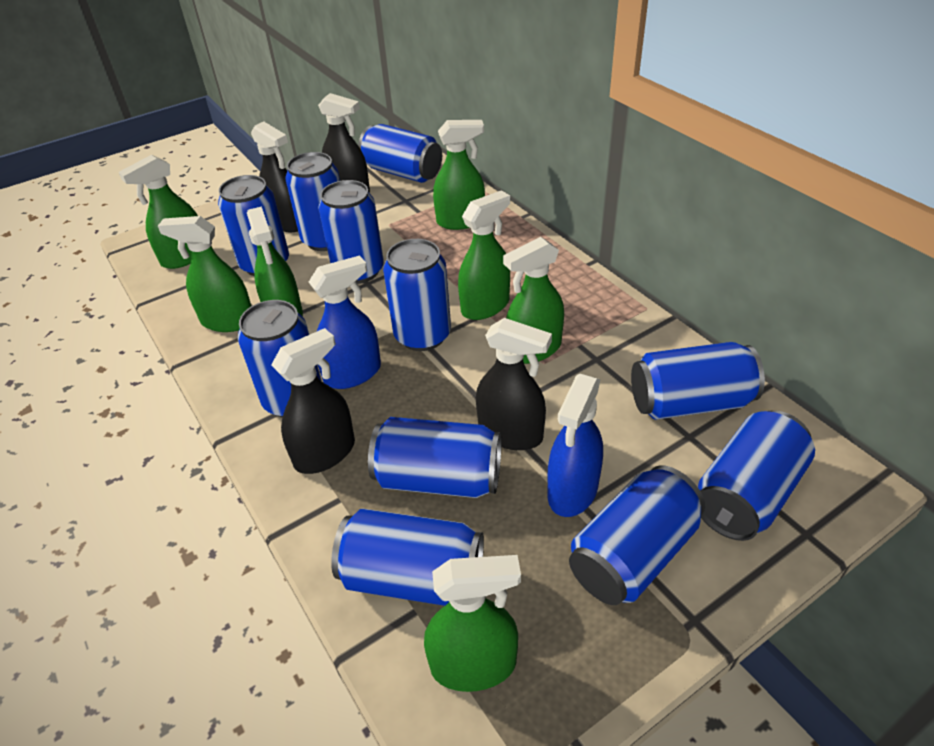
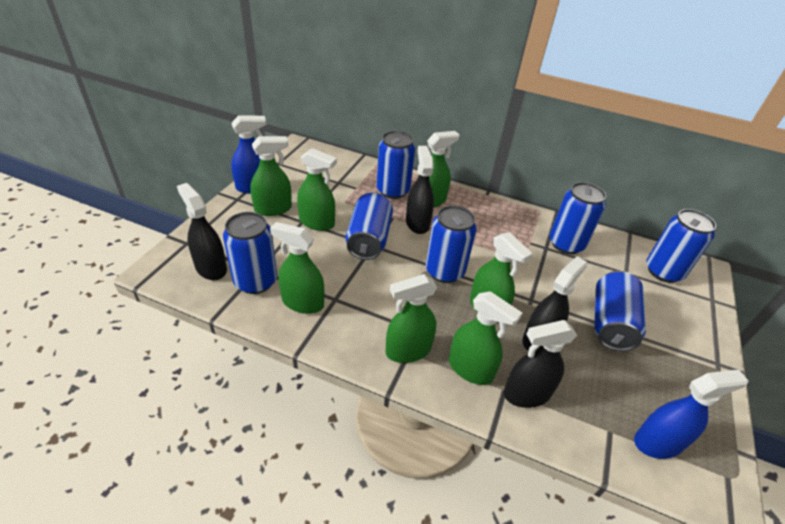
blue can: 11 -> 7

